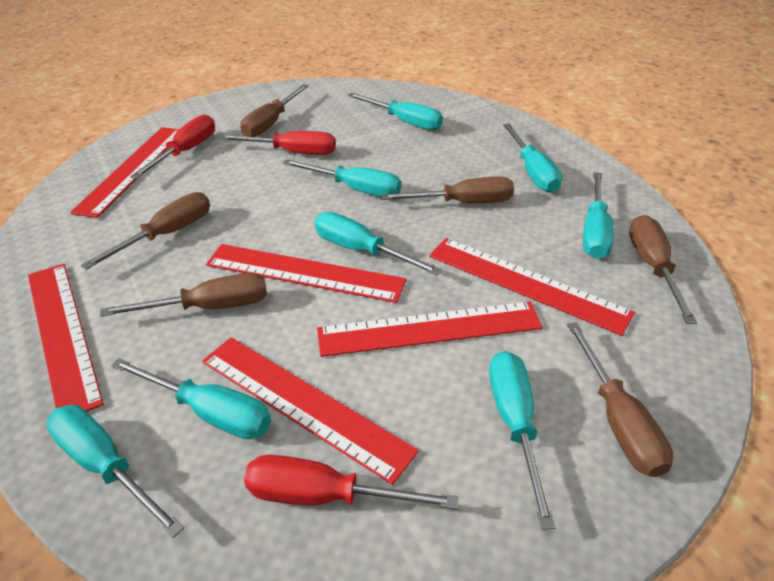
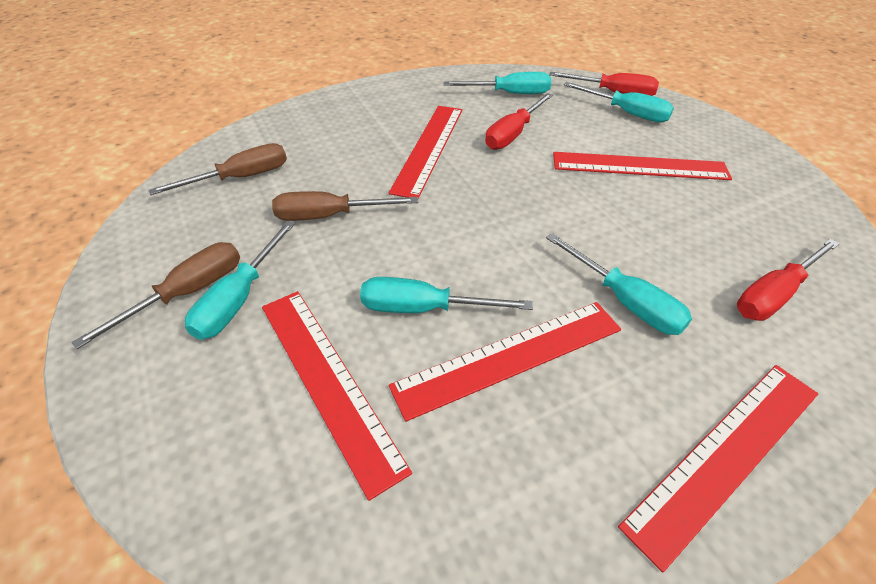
brown screwdriver: 6 -> 3
red ruler: 6 -> 5
turquoise screwdriver: 8 -> 5

